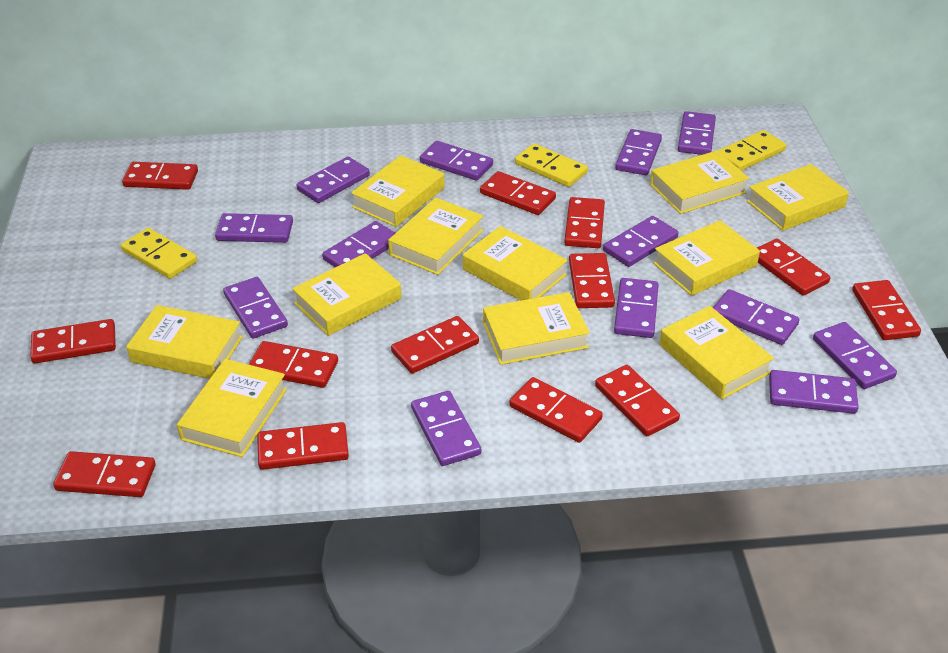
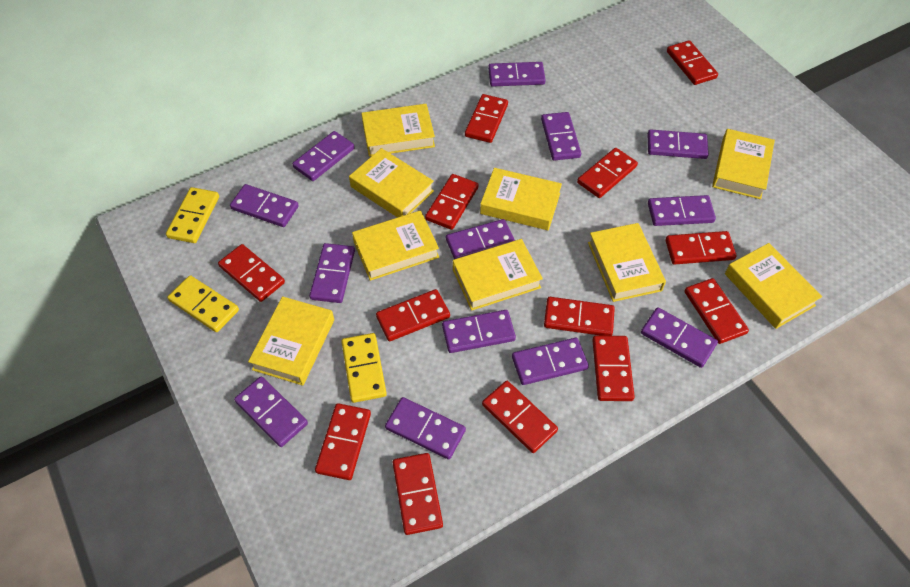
yellow book: 11 -> 9

